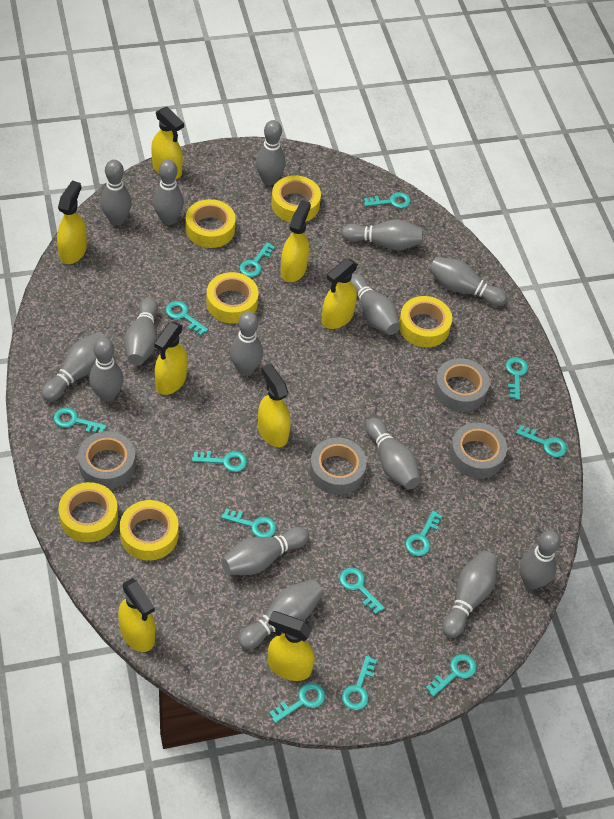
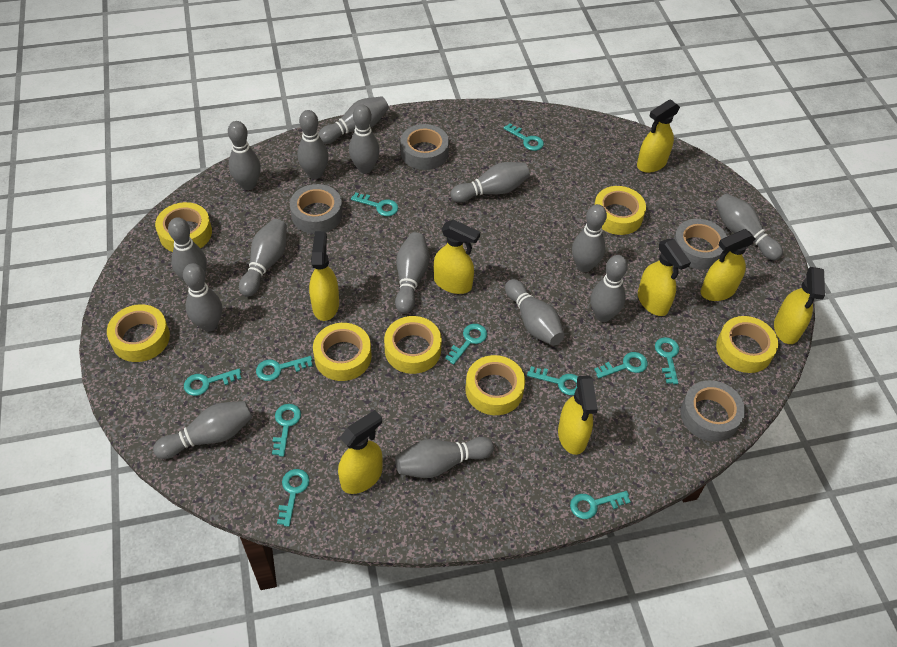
turquoise key: 13 -> 11
yellow tape: 6 -> 7

